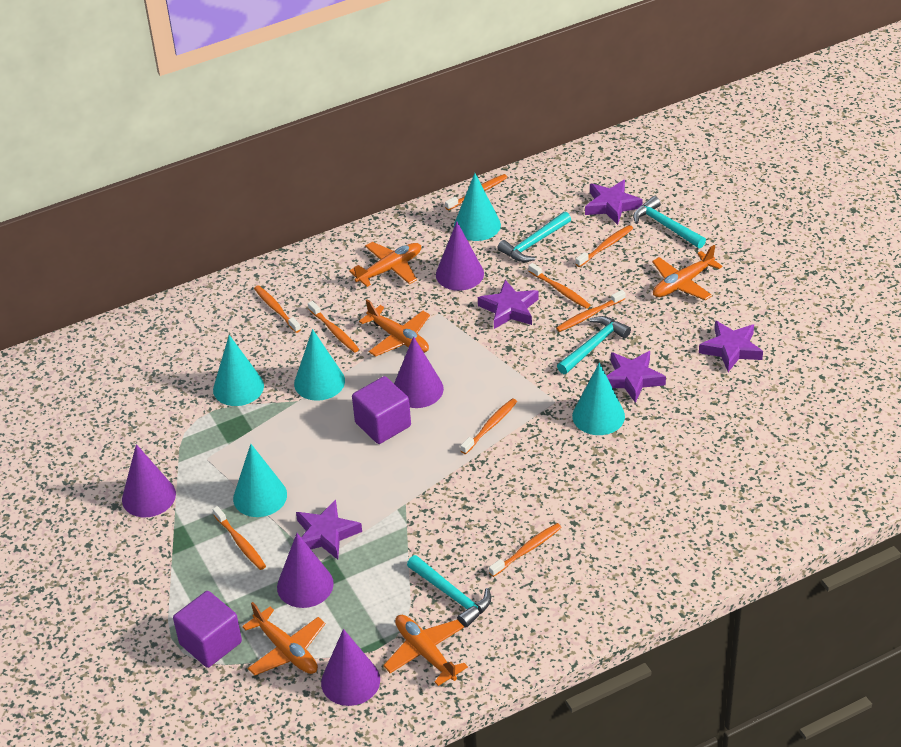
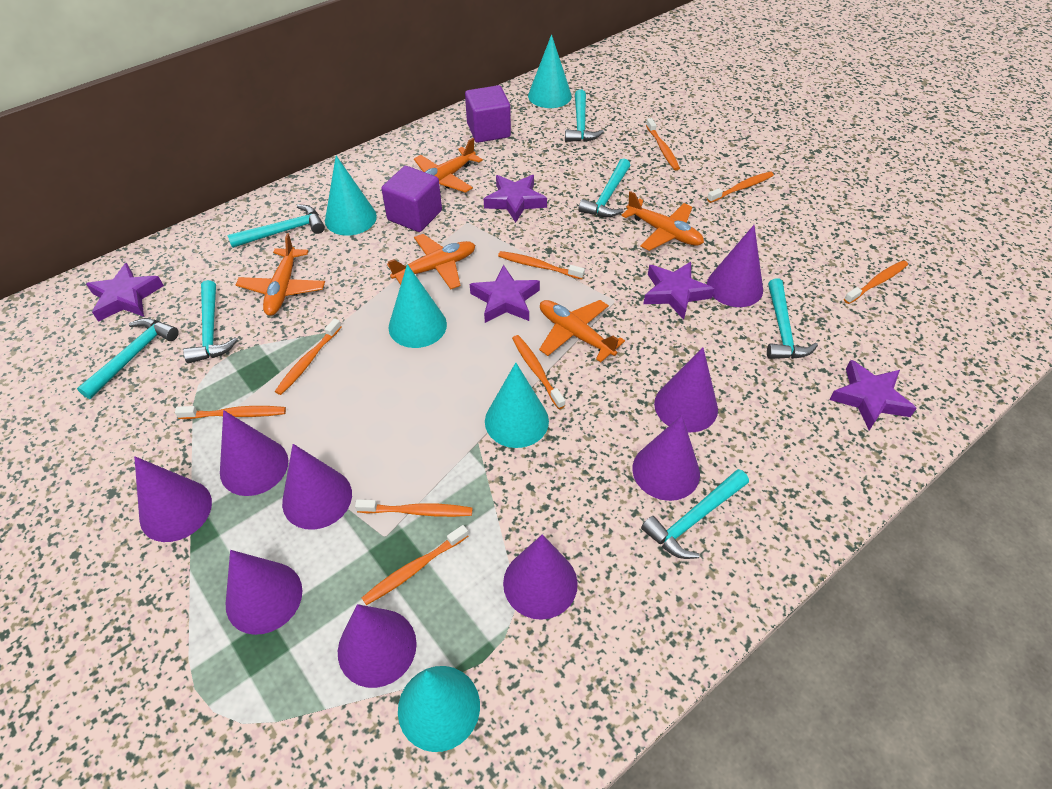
purple cone: 5 -> 9
turquoise hammer: 4 -> 7

